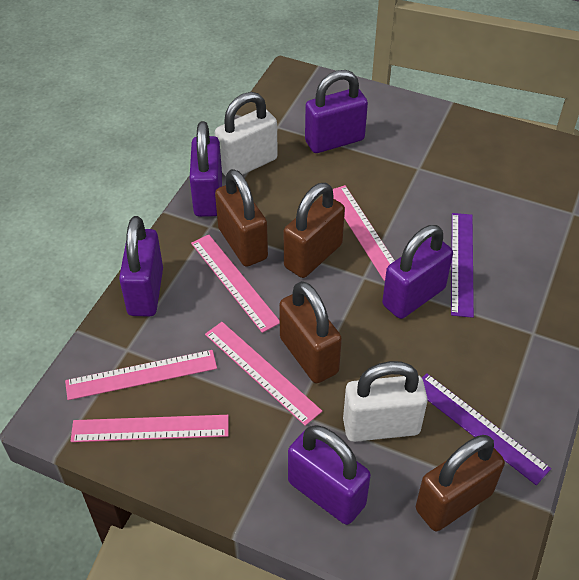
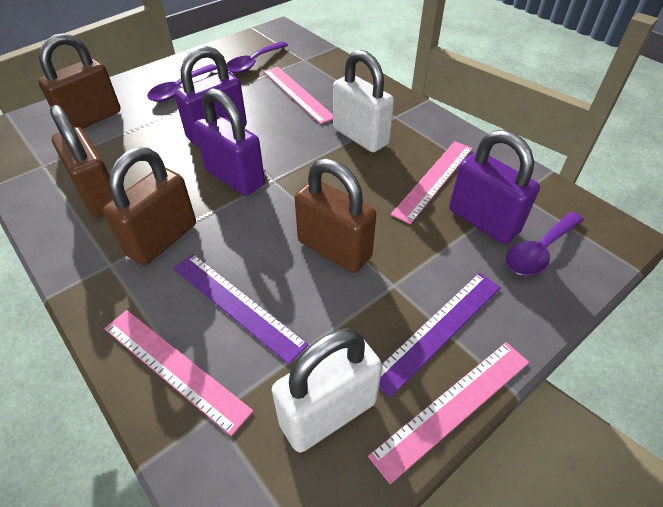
pink ruler: 5 -> 4
purple padlock: 5 -> 3
purple spoon: 0 -> 3

